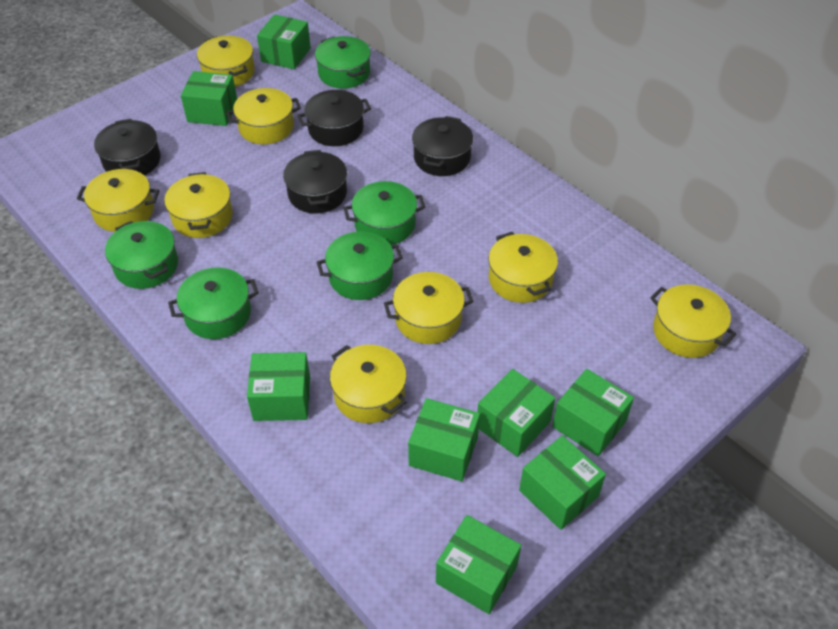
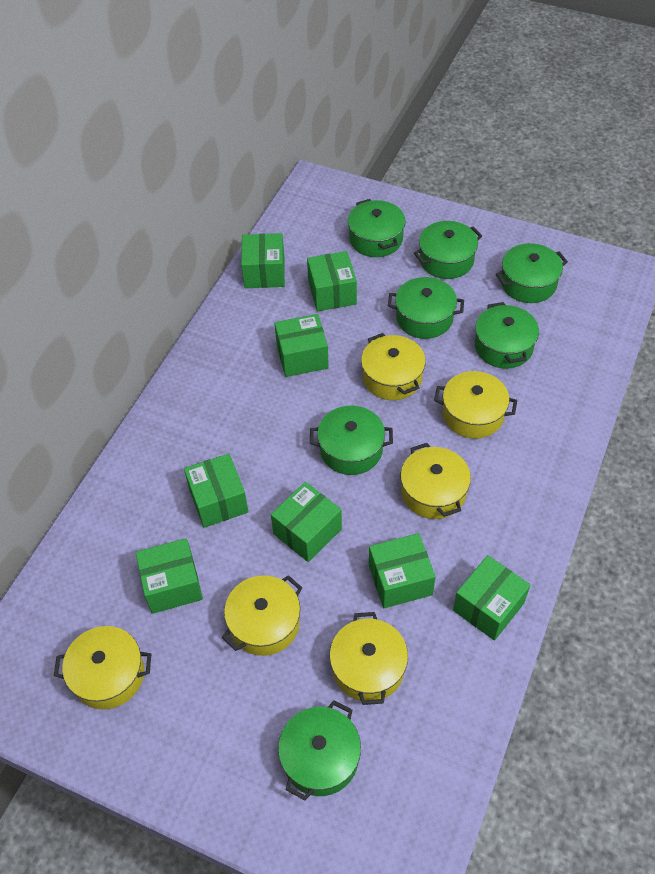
black pot: 4 -> 0
green pot: 5 -> 7
yellow pot: 8 -> 6

